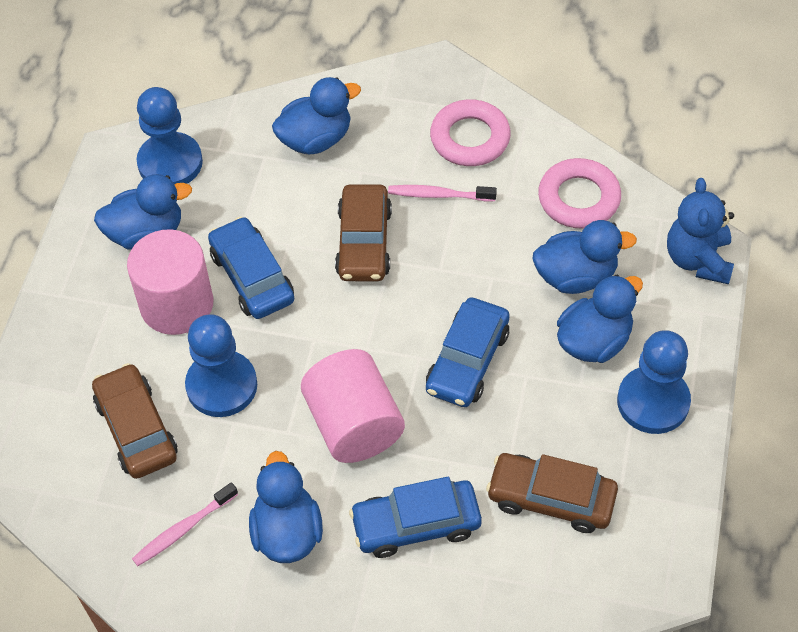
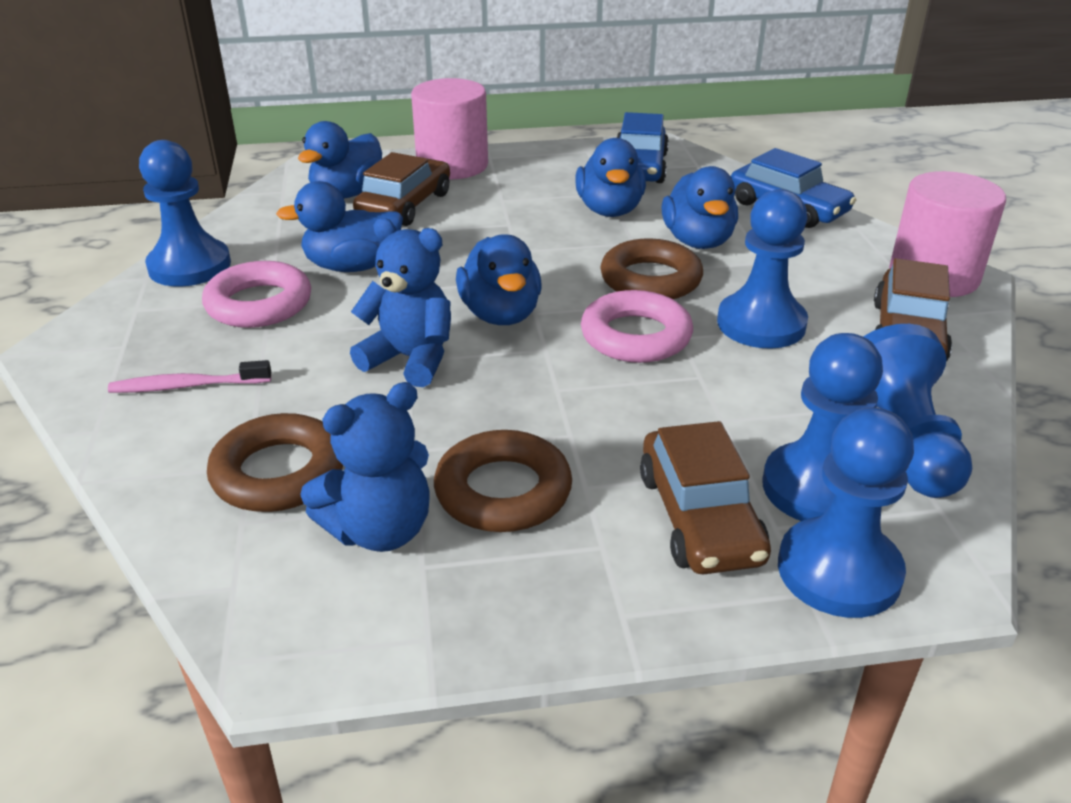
blue car: 3 -> 2
blue pawn: 3 -> 5
blue teddy bear: 1 -> 2
brown ring: 0 -> 3
pink toothbrush: 2 -> 1

